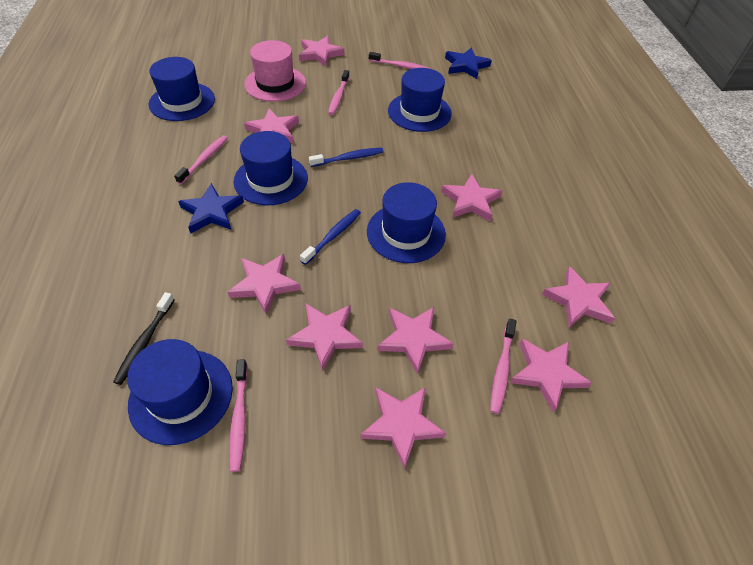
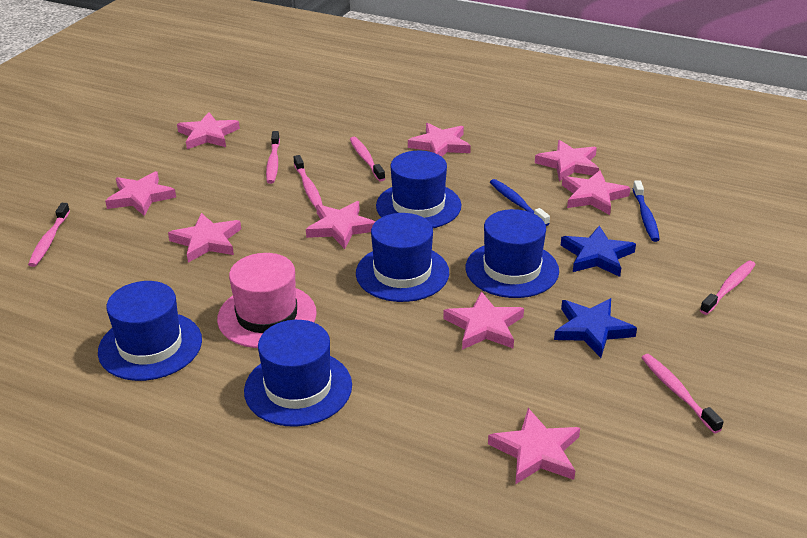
black toothbrush: 1 -> 0
pink toothbrush: 5 -> 6

